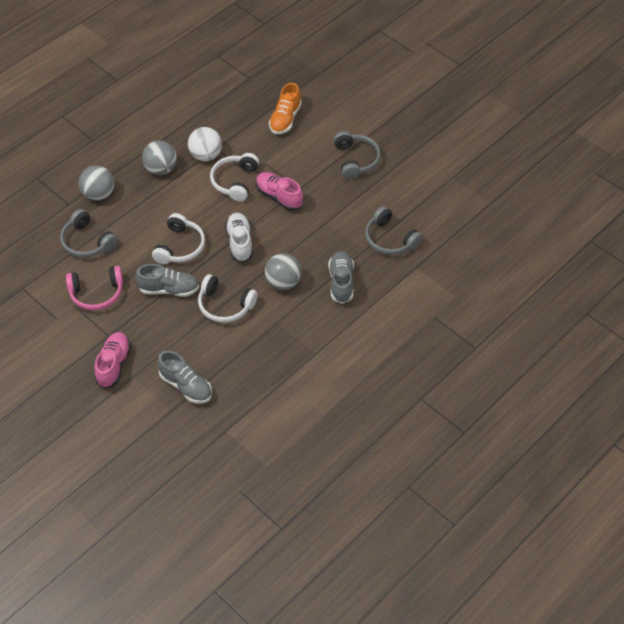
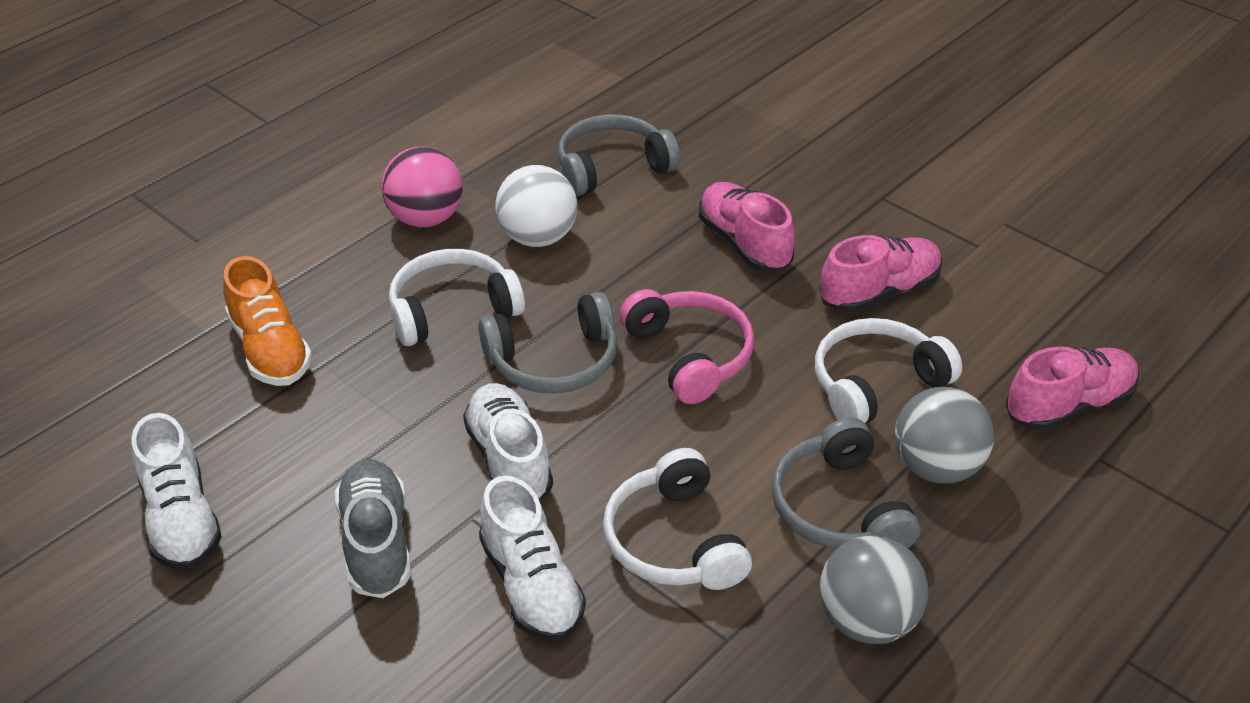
grey ball: 3 -> 2
grey shoe: 3 -> 1
pink ball: 0 -> 1
pink shoe: 2 -> 3
white shoe: 1 -> 3

